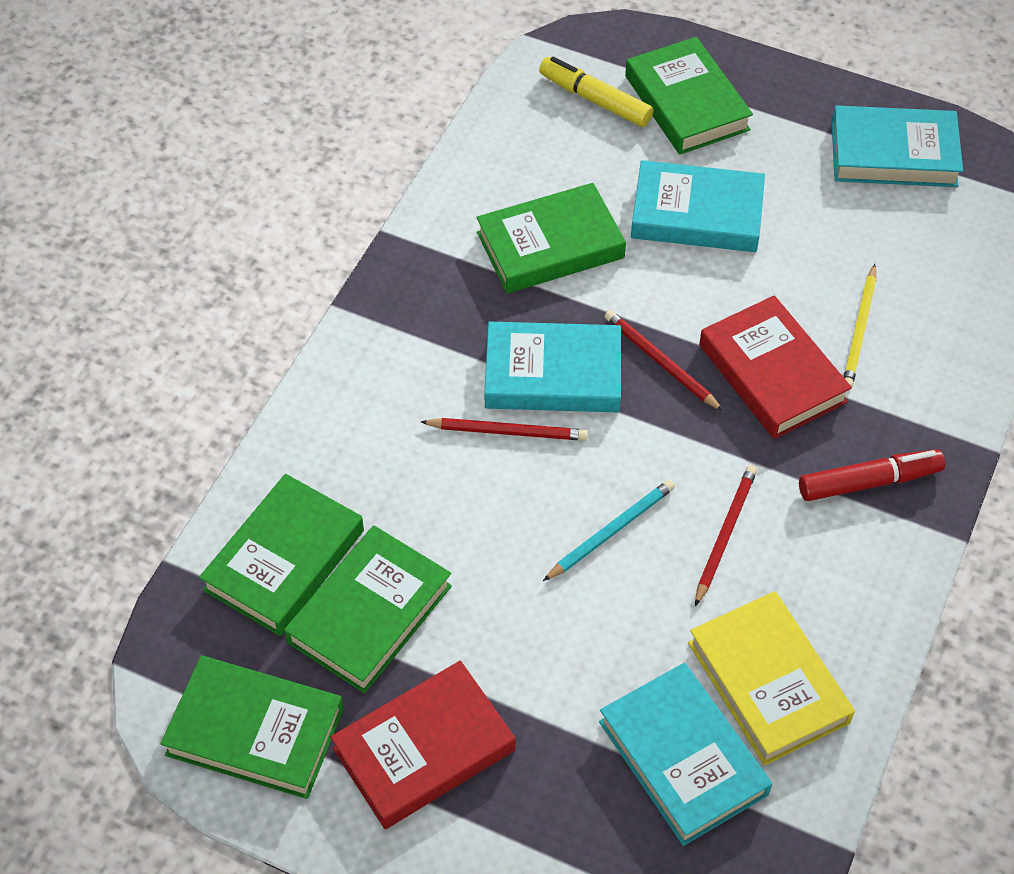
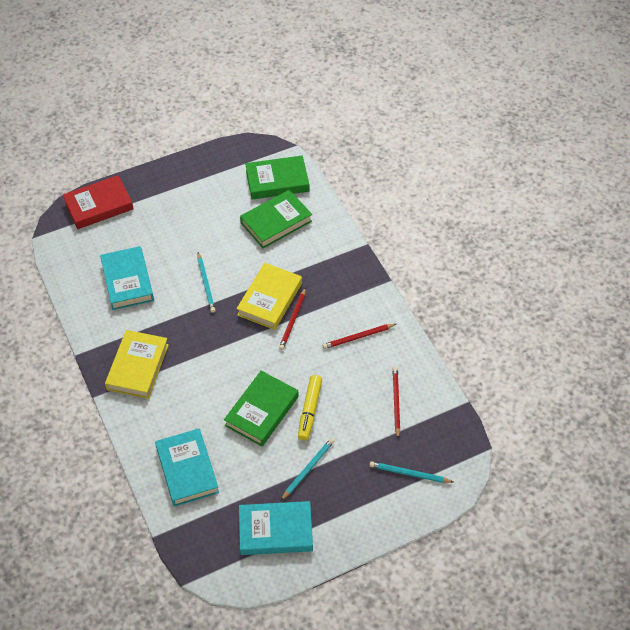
green book: 5 -> 3
red book: 2 -> 1
red marker: 1 -> 0
turquoise book: 4 -> 3
turquoise pencil: 1 -> 3
yellow book: 1 -> 2
yellow pencil: 1 -> 0

